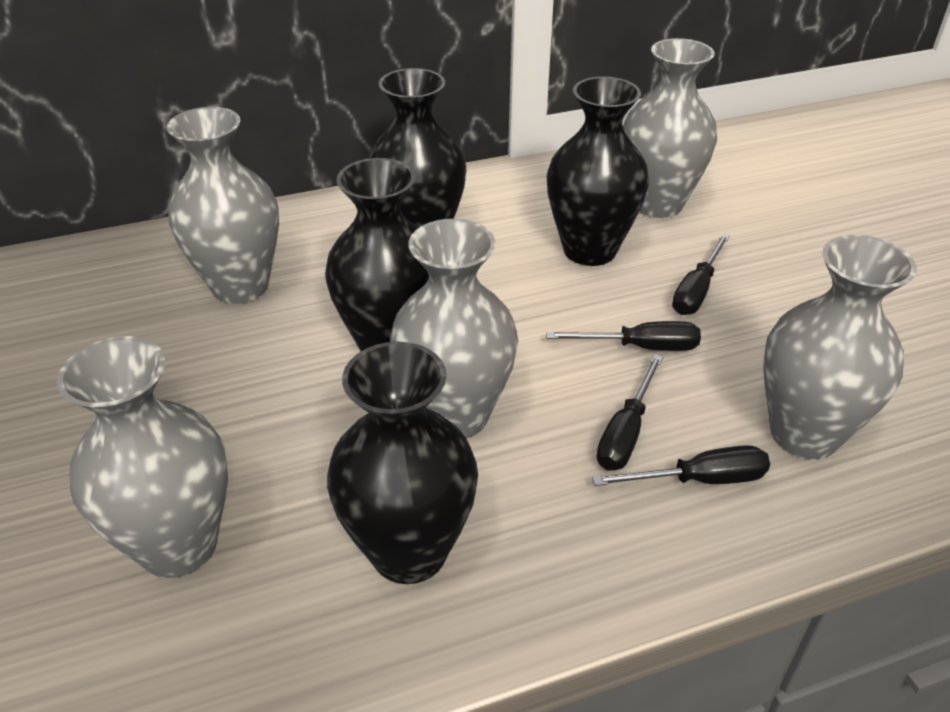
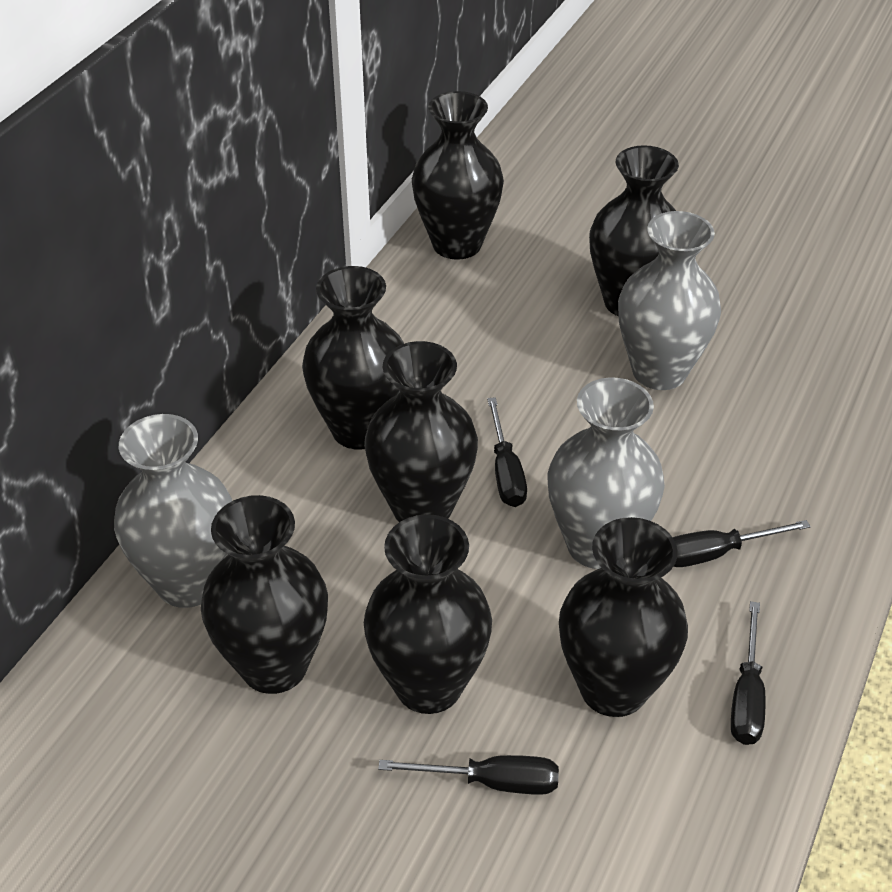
black vase: 4 -> 7
grey vase: 5 -> 3

